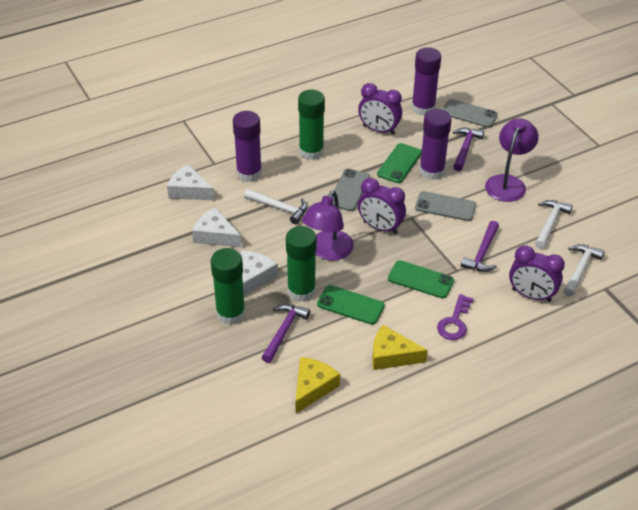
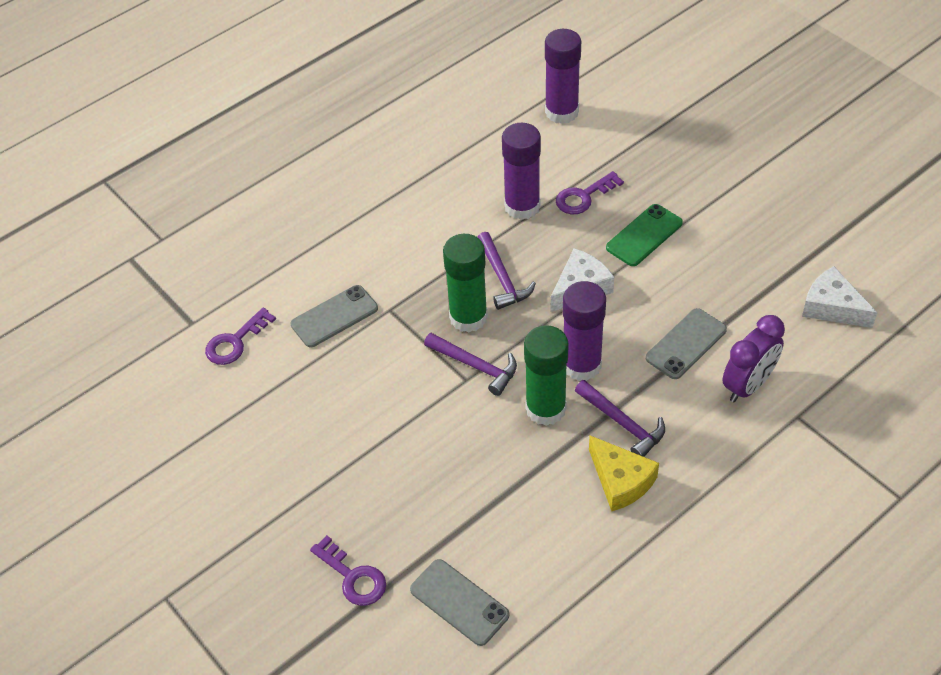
green glue stick: 3 -> 2
green phone: 3 -> 1
purple clock: 3 -> 1
purple key: 1 -> 3
purple lamp: 2 -> 0
white cheese: 3 -> 2
white hammer: 3 -> 0
yellow cheese: 2 -> 1

